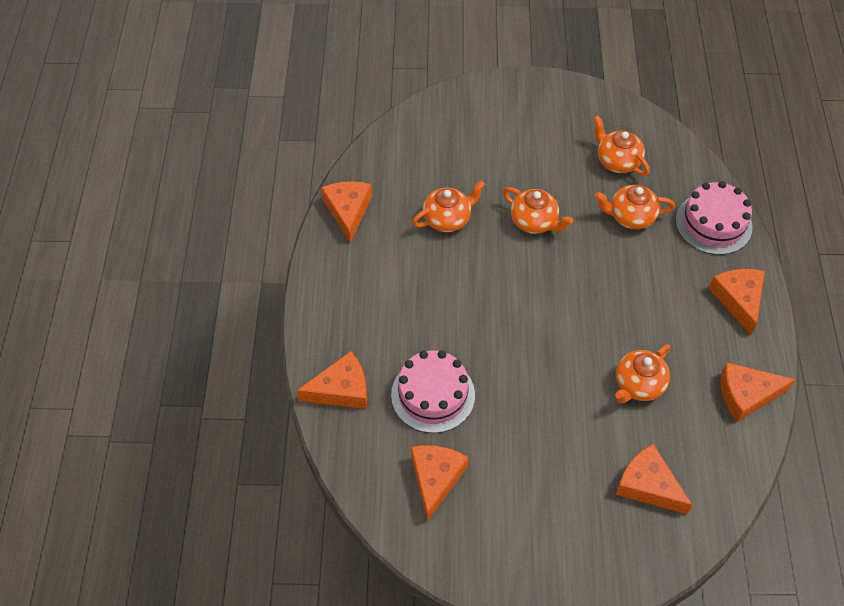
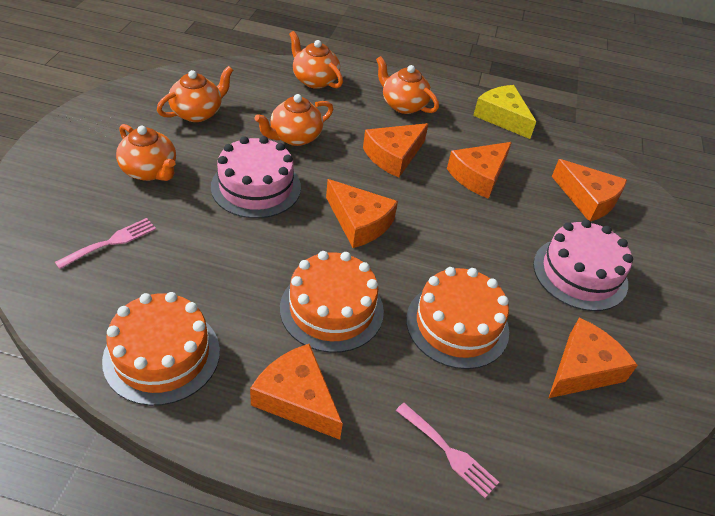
orange cake: 0 -> 3
pink fork: 0 -> 2
yellow cheese: 0 -> 1

